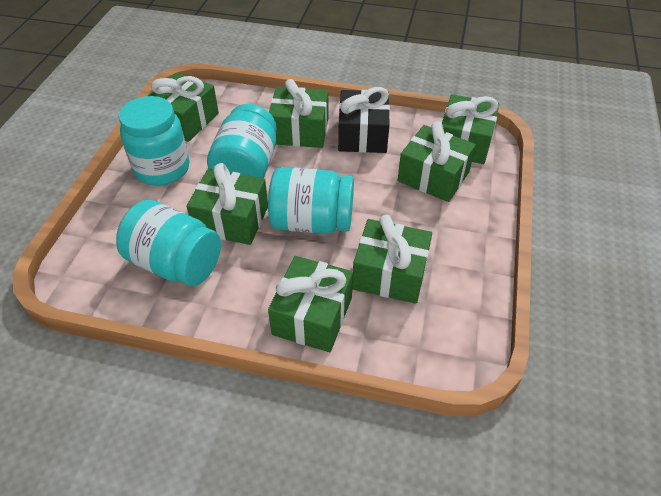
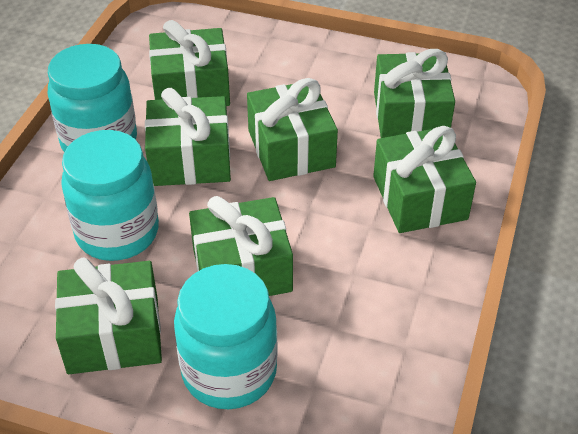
black gift: 1 -> 0
turquoise jar: 4 -> 3

